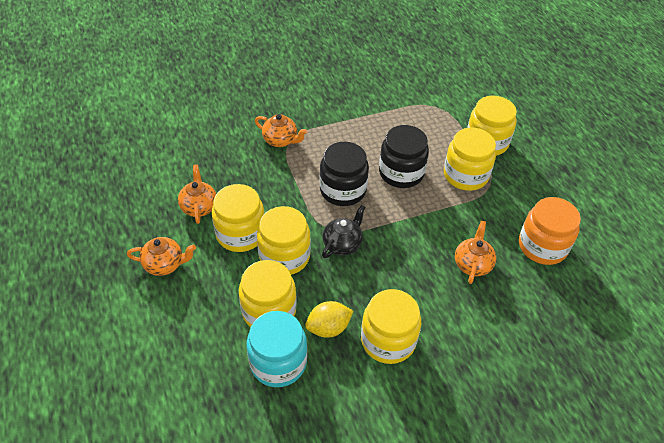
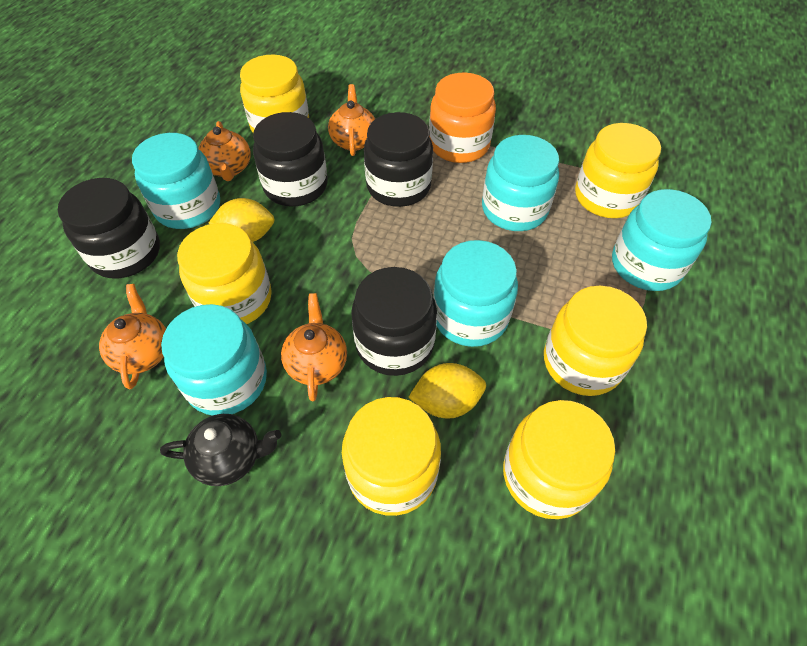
black jar: 2 -> 4
turquoise jar: 1 -> 5
yellow lemon: 1 -> 2

